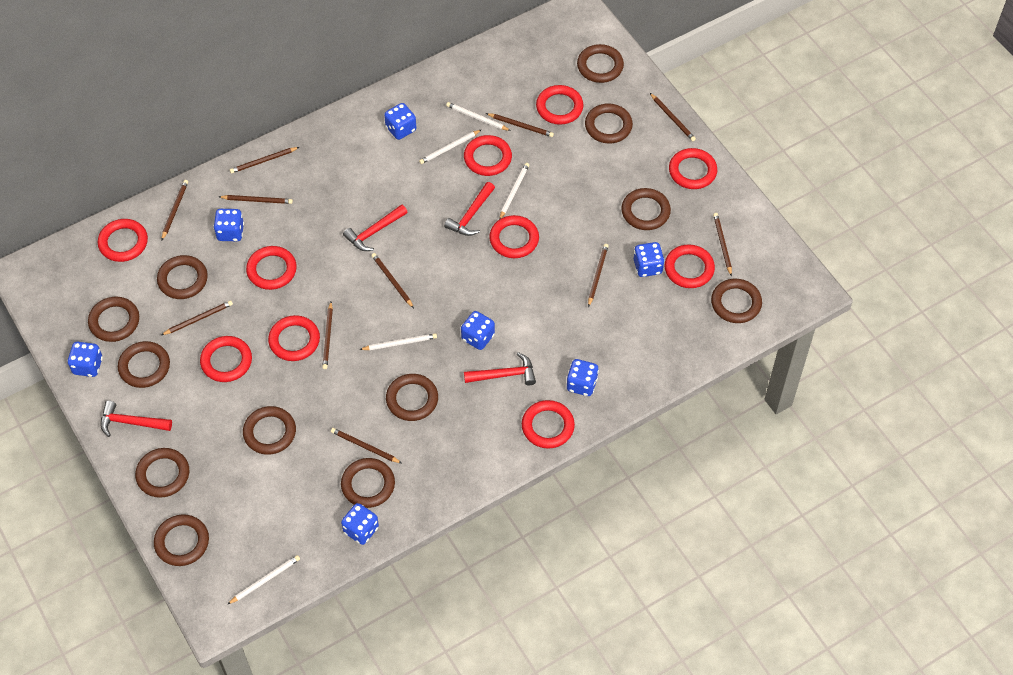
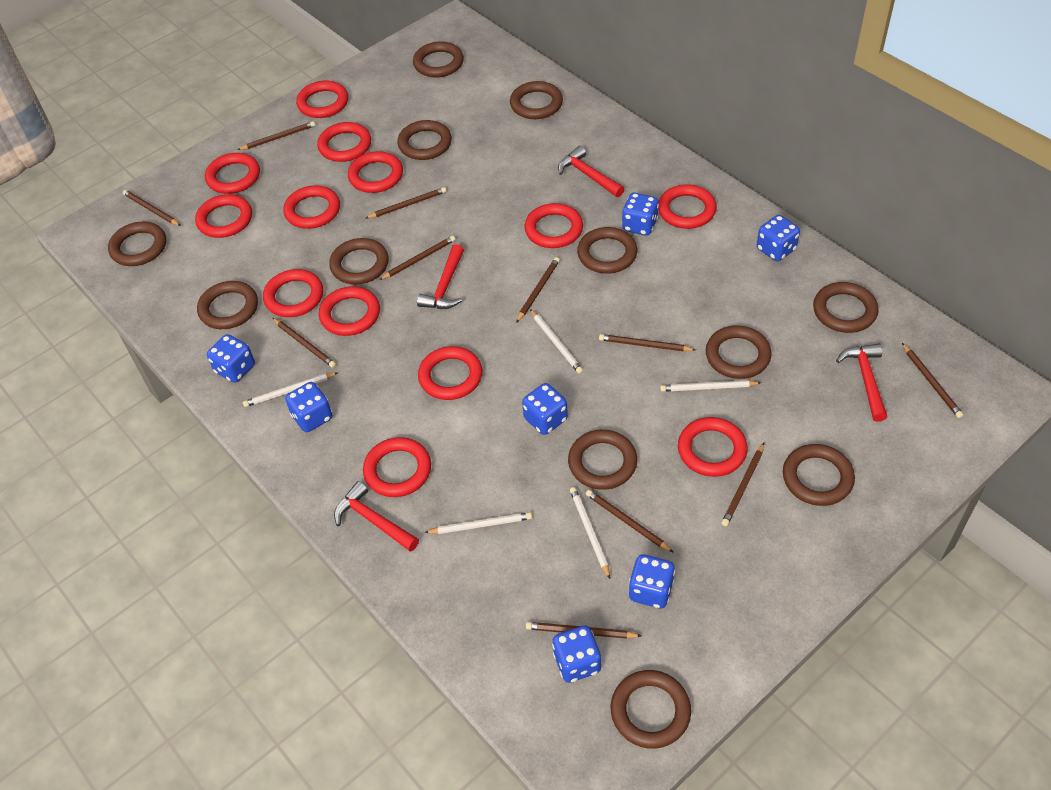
red ring: 10 -> 13

